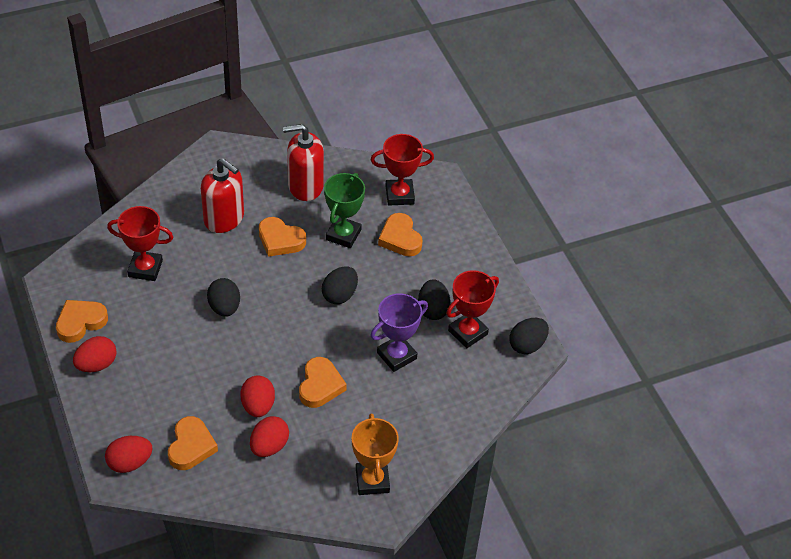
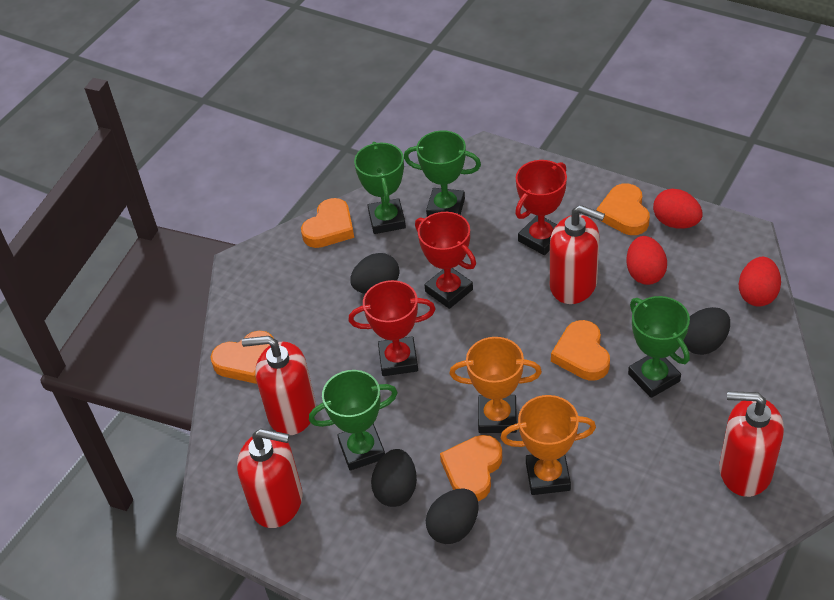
green trophy: 1 -> 4
orange trophy: 1 -> 2
purple trophy: 1 -> 0
red egg: 4 -> 3
red soap dispenser: 2 -> 4

